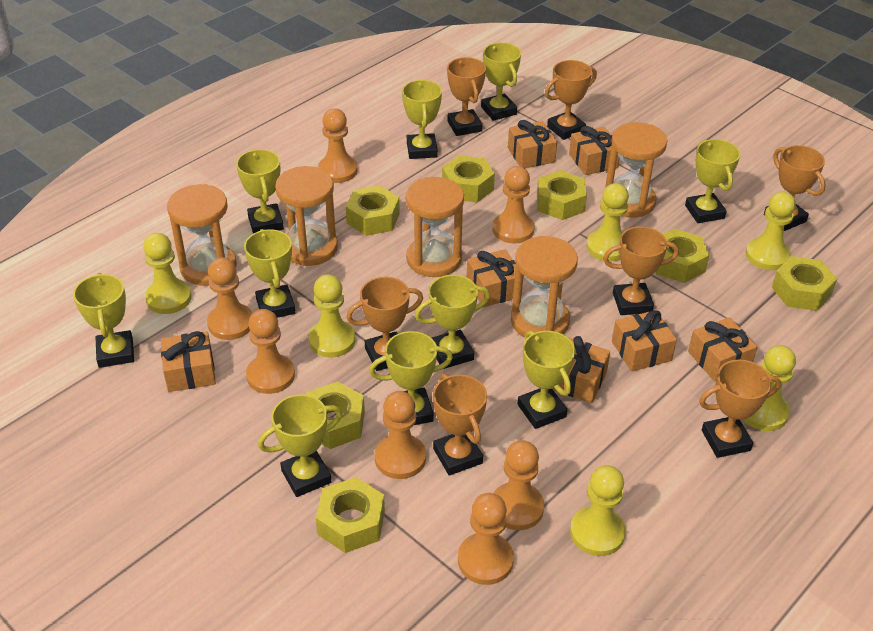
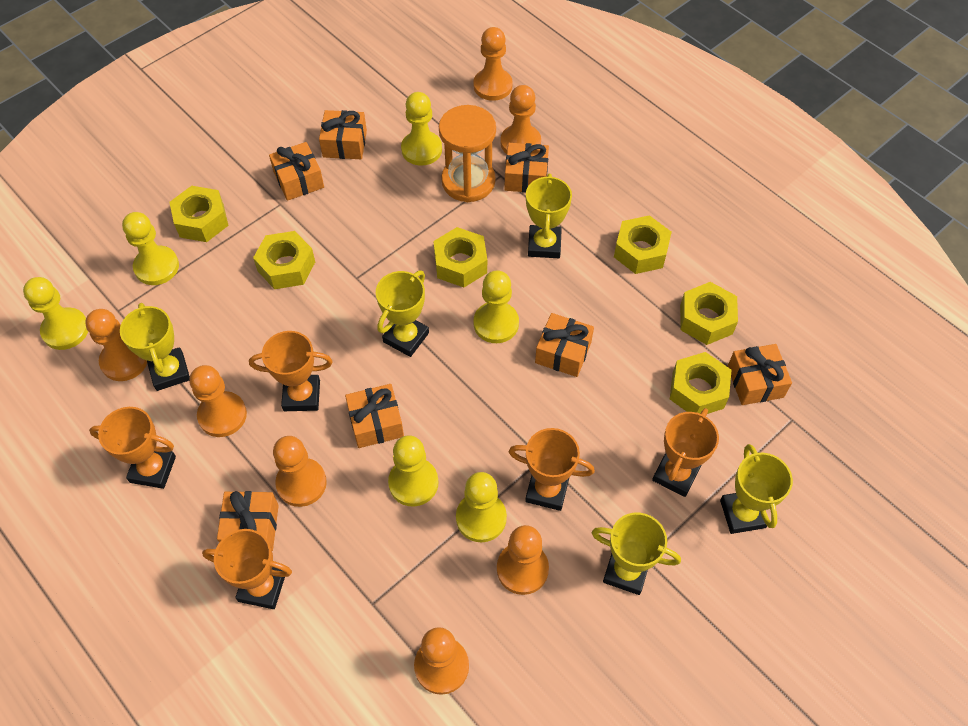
orange hourglass: 5 -> 1
orange trophy: 7 -> 5
yellow nut: 7 -> 6
yellow trophy: 10 -> 5

